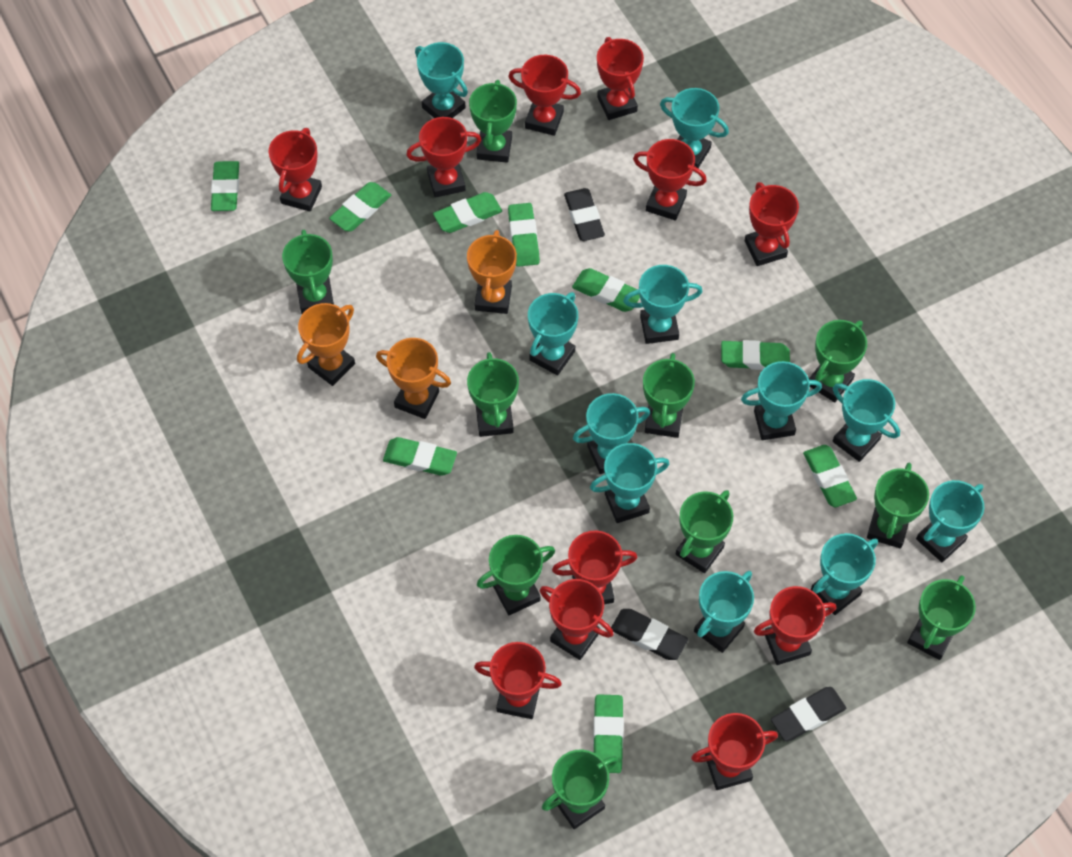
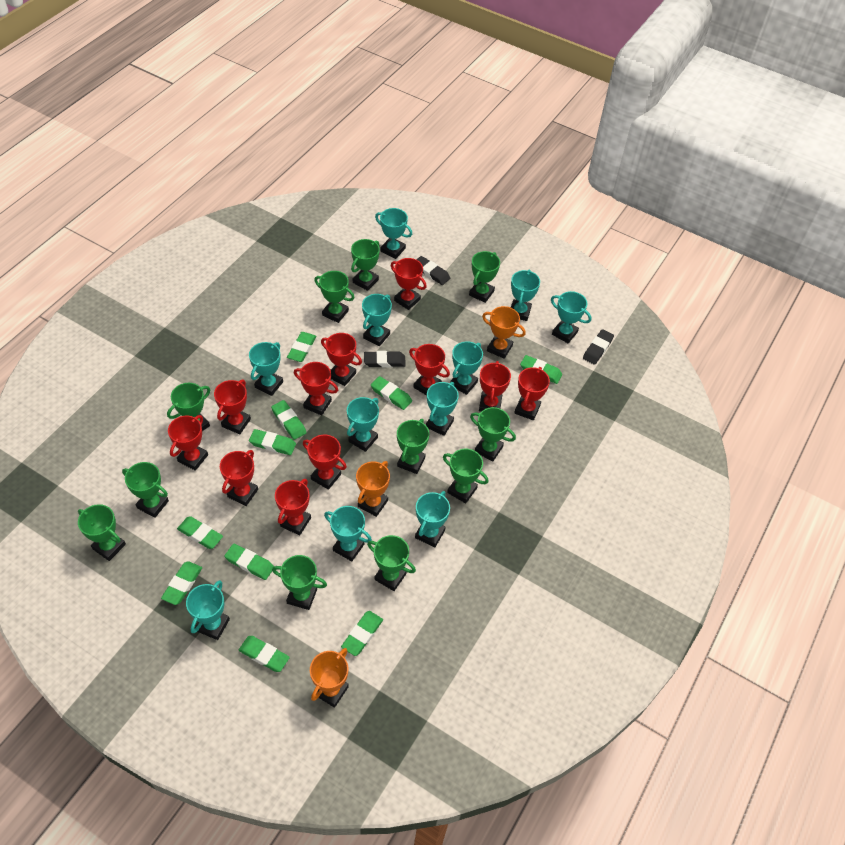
green eraser: 9 -> 10
green trophy: 10 -> 11

